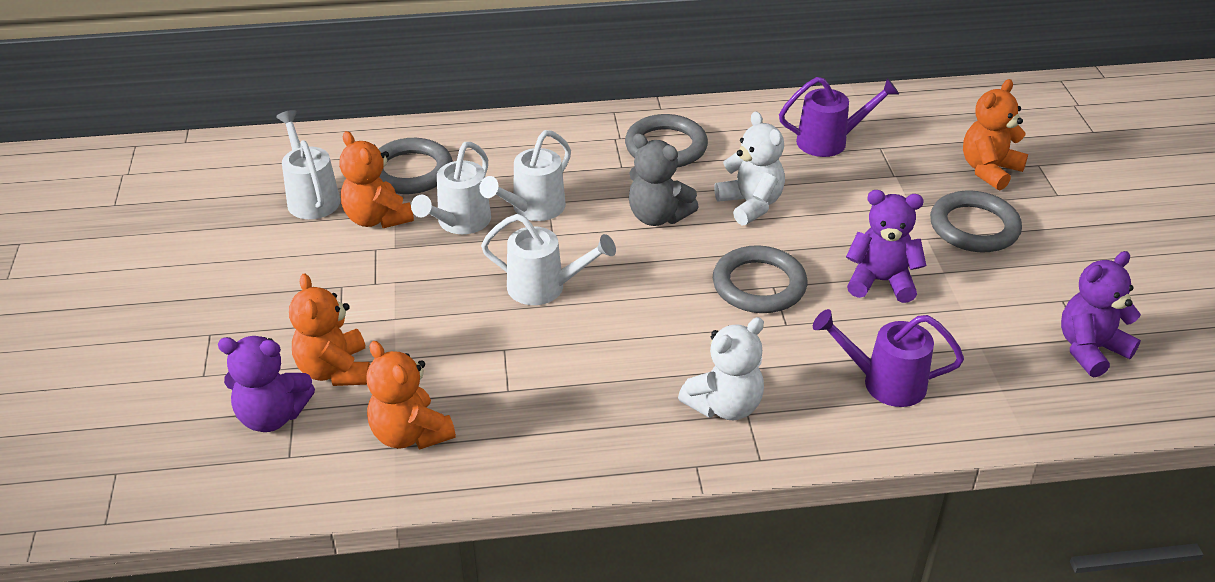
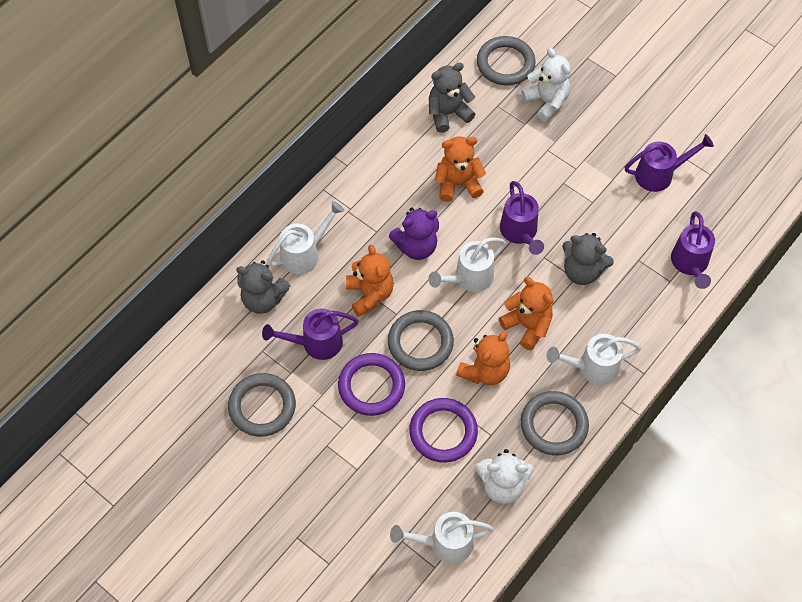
grey teddy bear: 1 -> 3
purple ring: 0 -> 2
purple teddy bear: 3 -> 1
purple watering can: 2 -> 4

